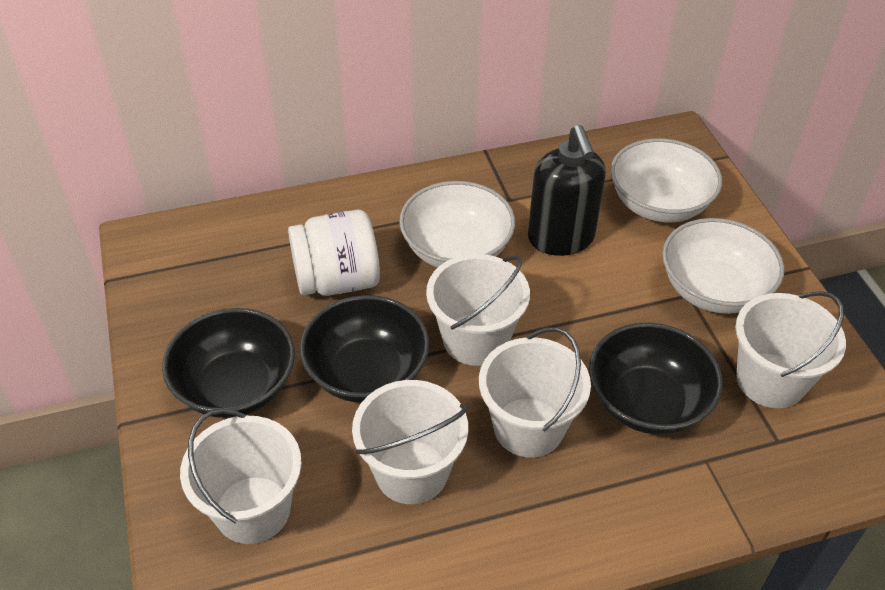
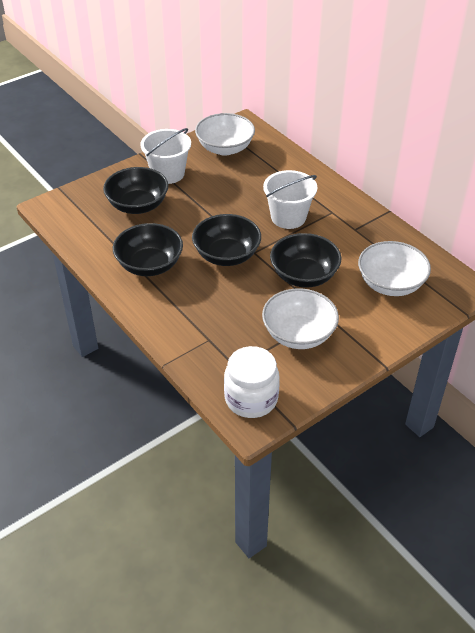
black bowl: 3 -> 4
black soap dispenser: 1 -> 0
white bucket: 5 -> 2

